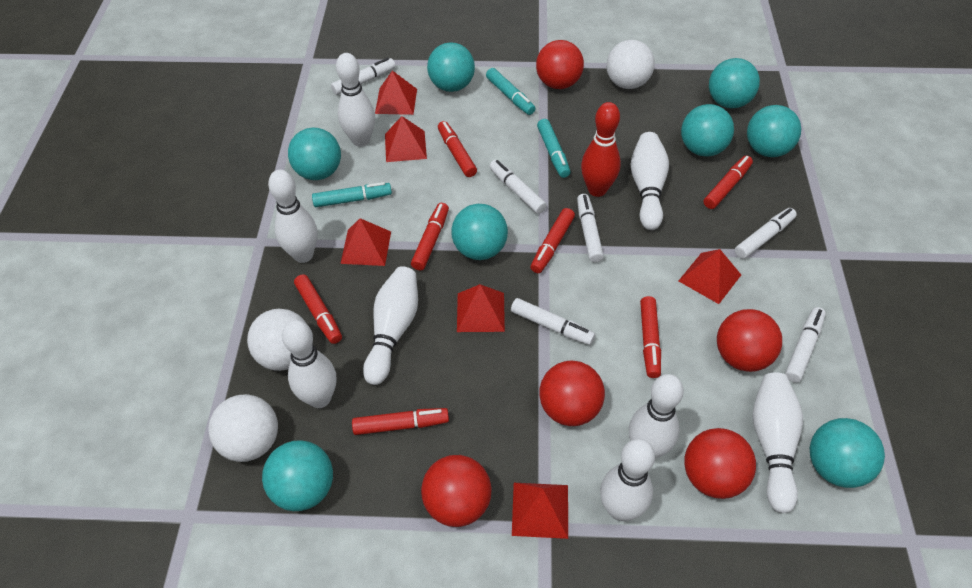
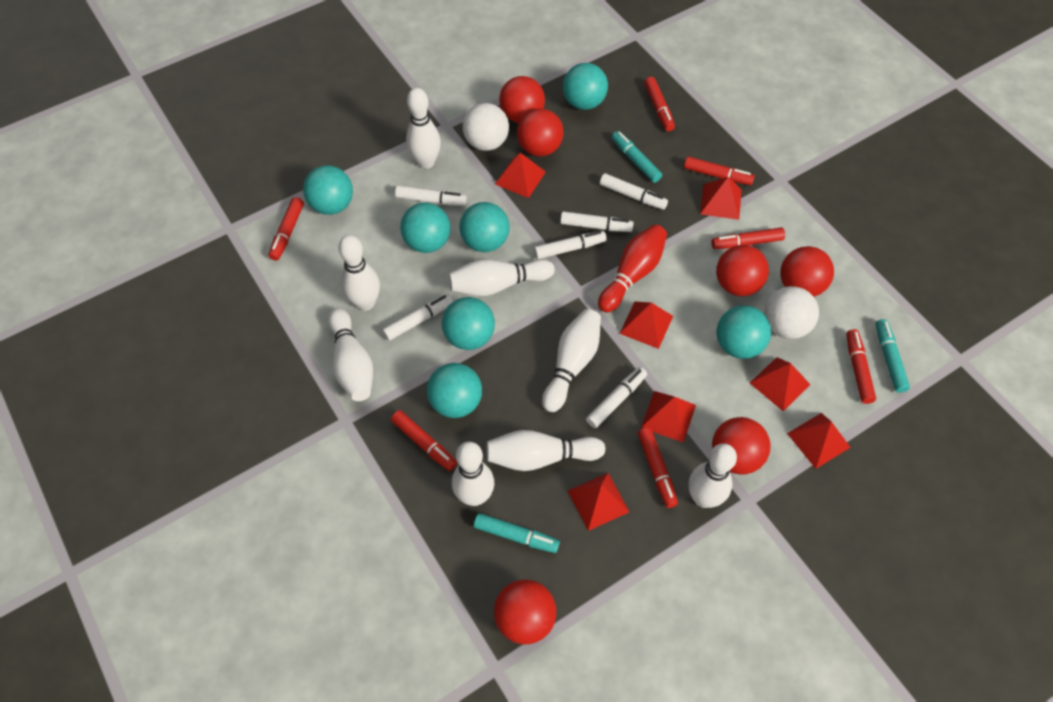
red ball: 5 -> 6
red pyramid: 6 -> 7
turquoise ball: 8 -> 7
white ball: 3 -> 2

